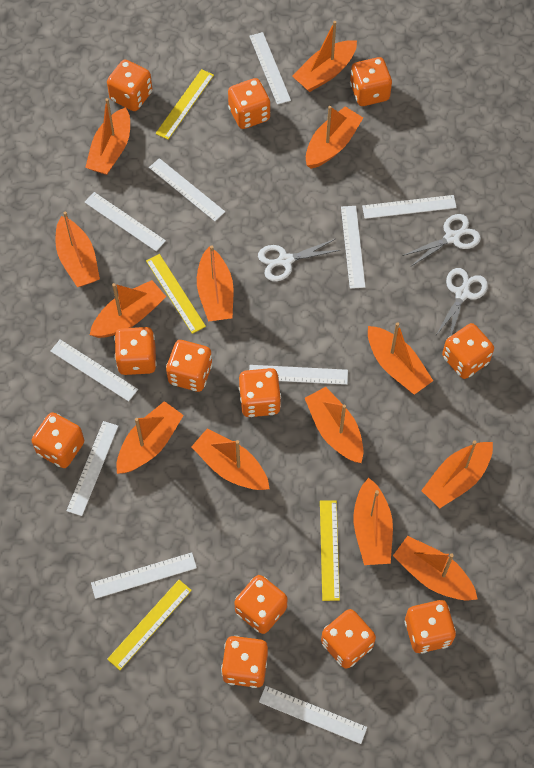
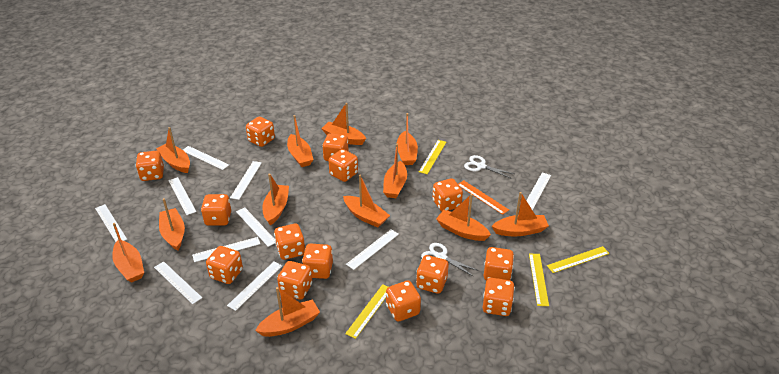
orange boat: 13 -> 12
orange dice: 12 -> 14
orange ruler: 0 -> 1
white scissors: 3 -> 2

